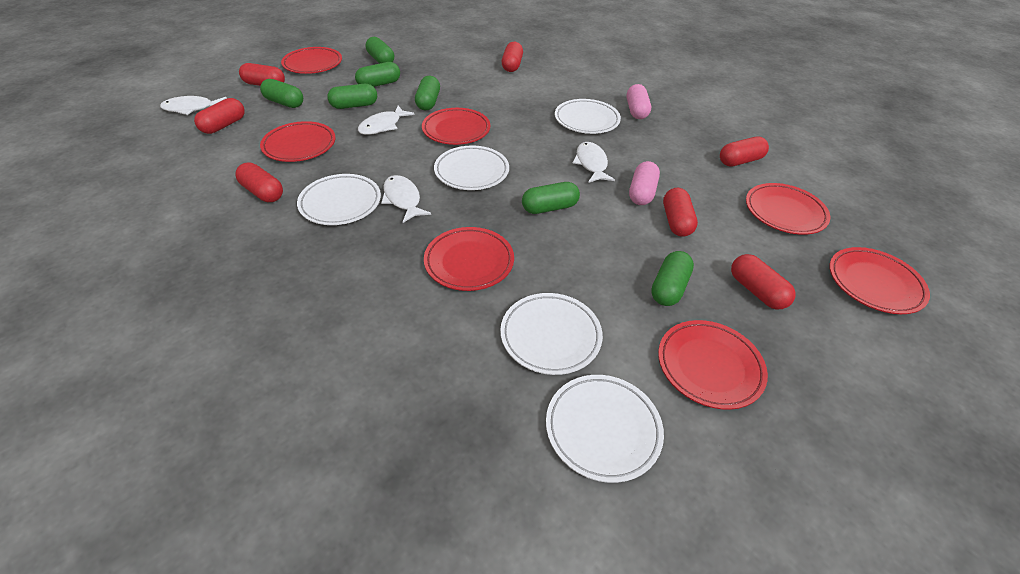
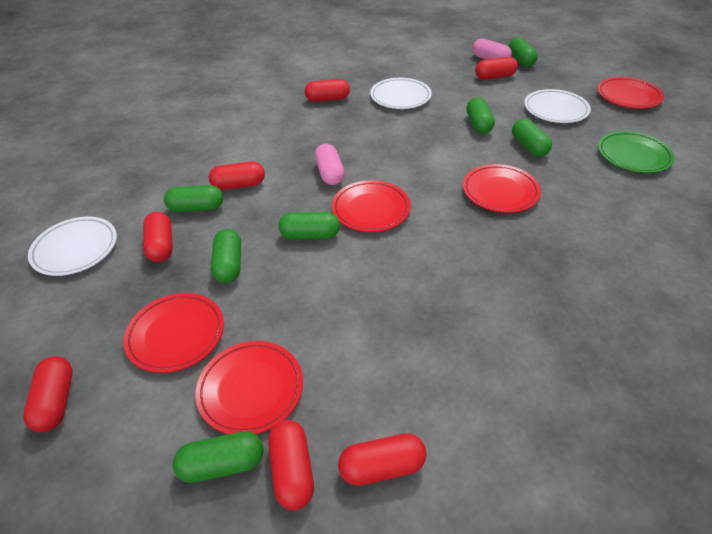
green plate: 0 -> 1
red plate: 7 -> 5
white fish: 4 -> 0
white plate: 5 -> 3

